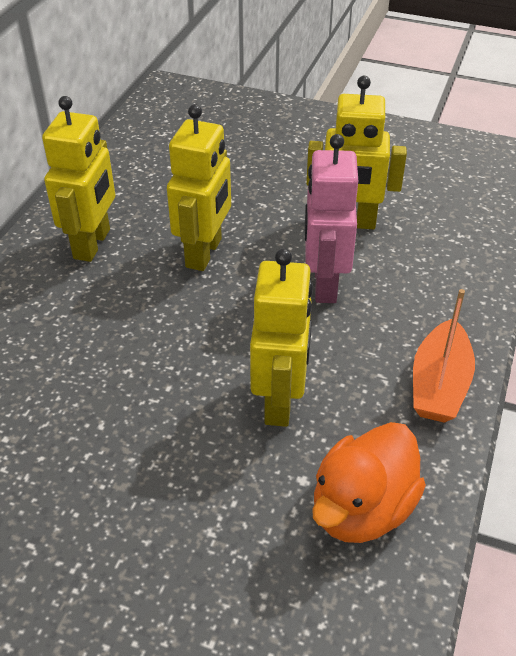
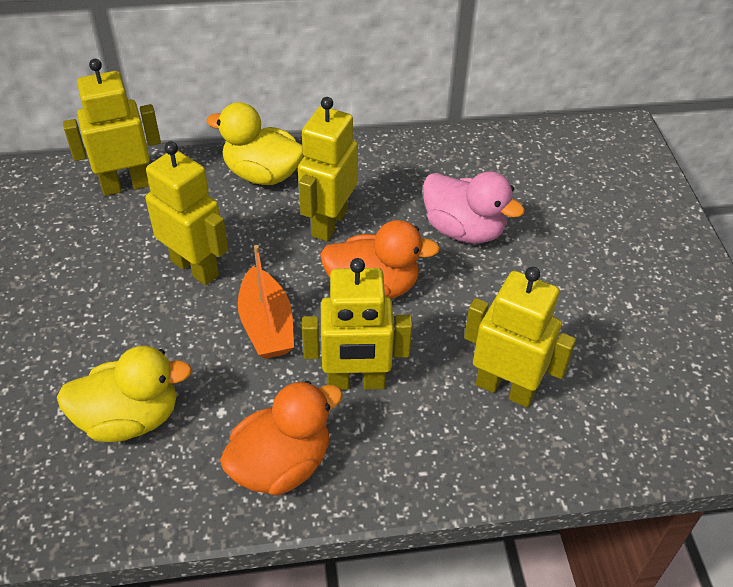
orange duck: 1 -> 2
pink duck: 0 -> 1
pink robot: 1 -> 0
yellow duck: 0 -> 2
yellow robot: 4 -> 5

